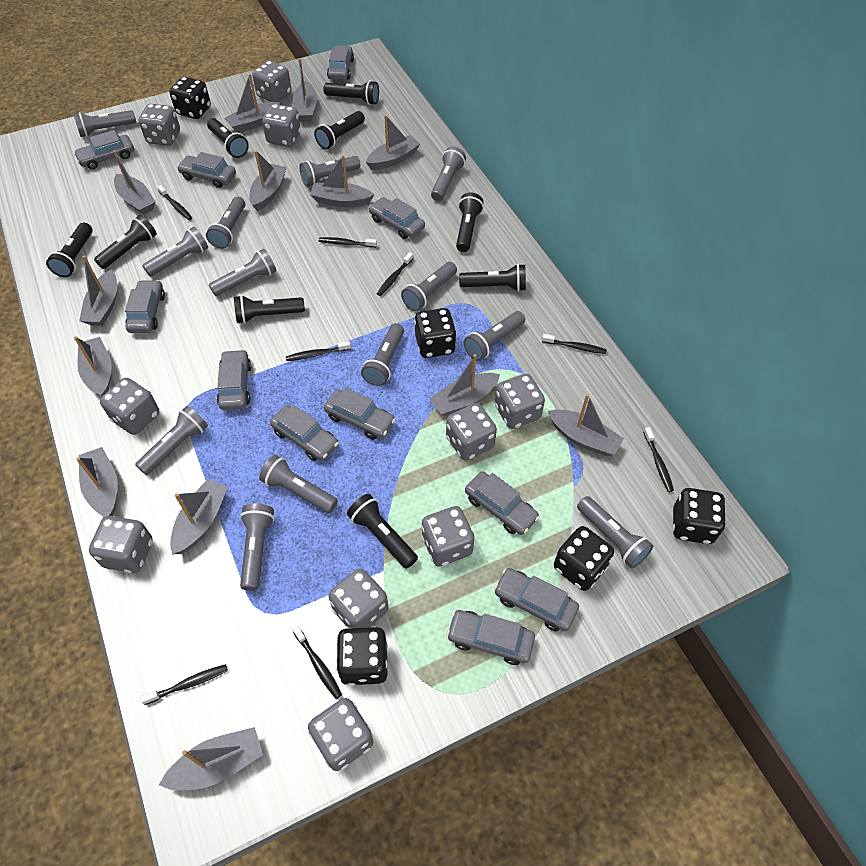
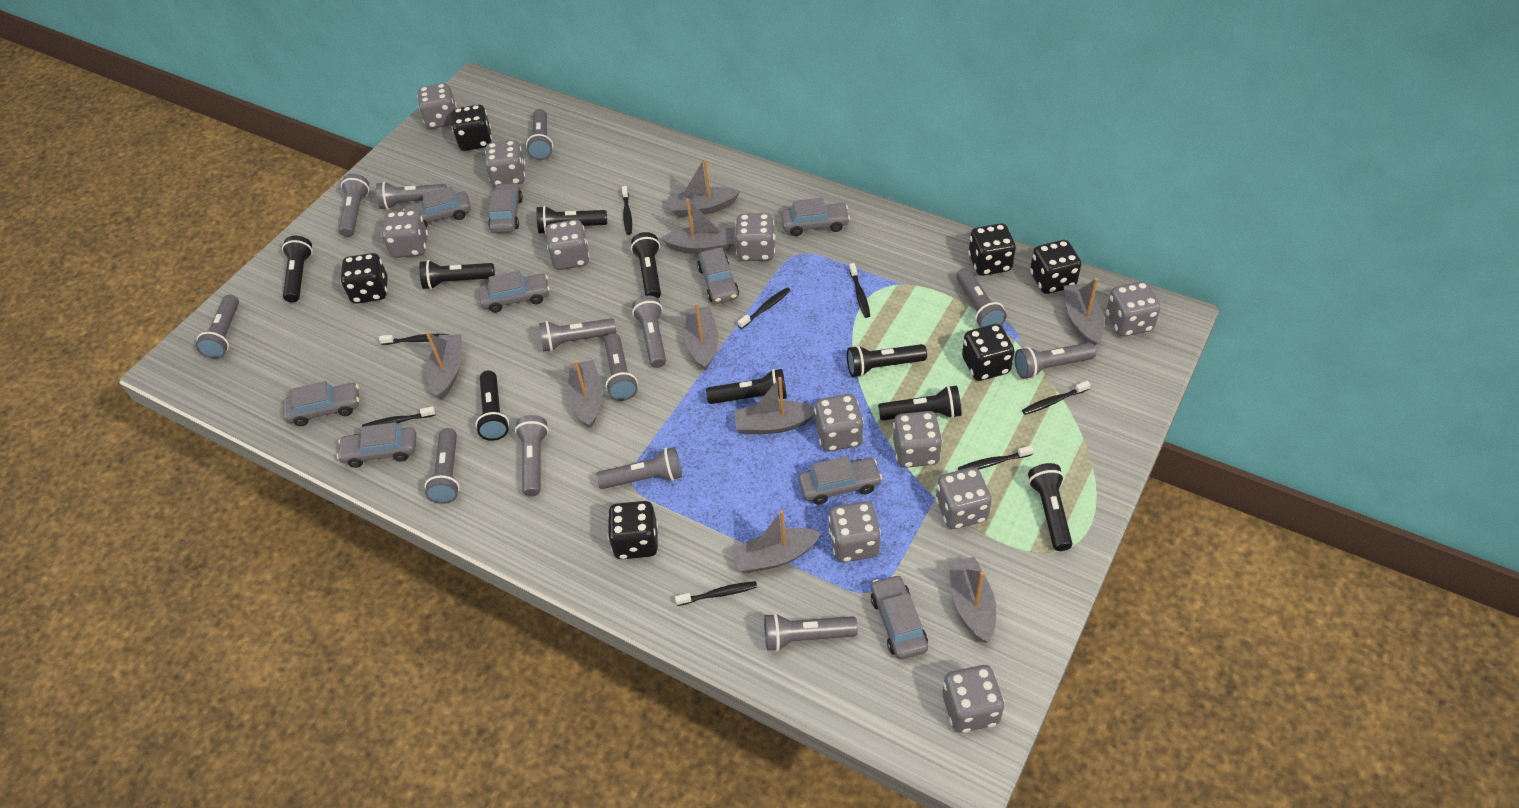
black dice: 5 -> 6
grey boat: 13 -> 9
grey car: 11 -> 9
grey dice: 10 -> 11

